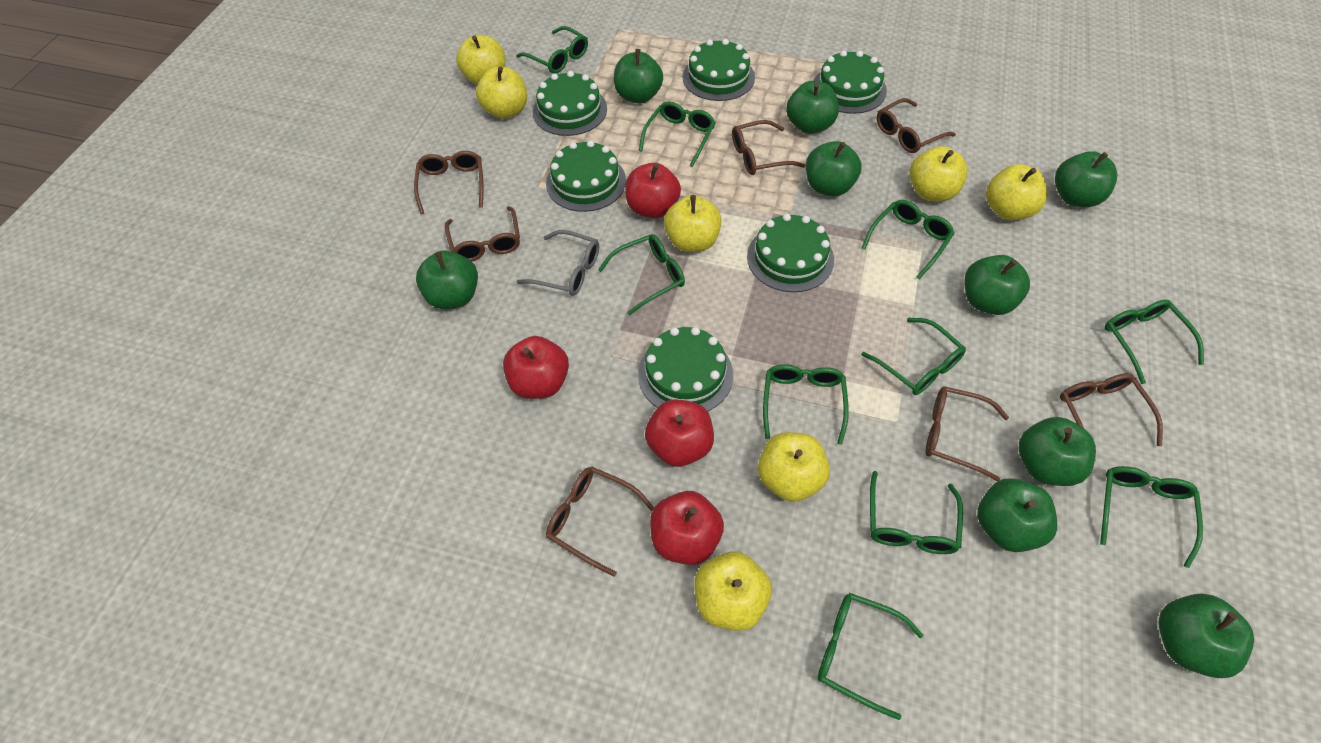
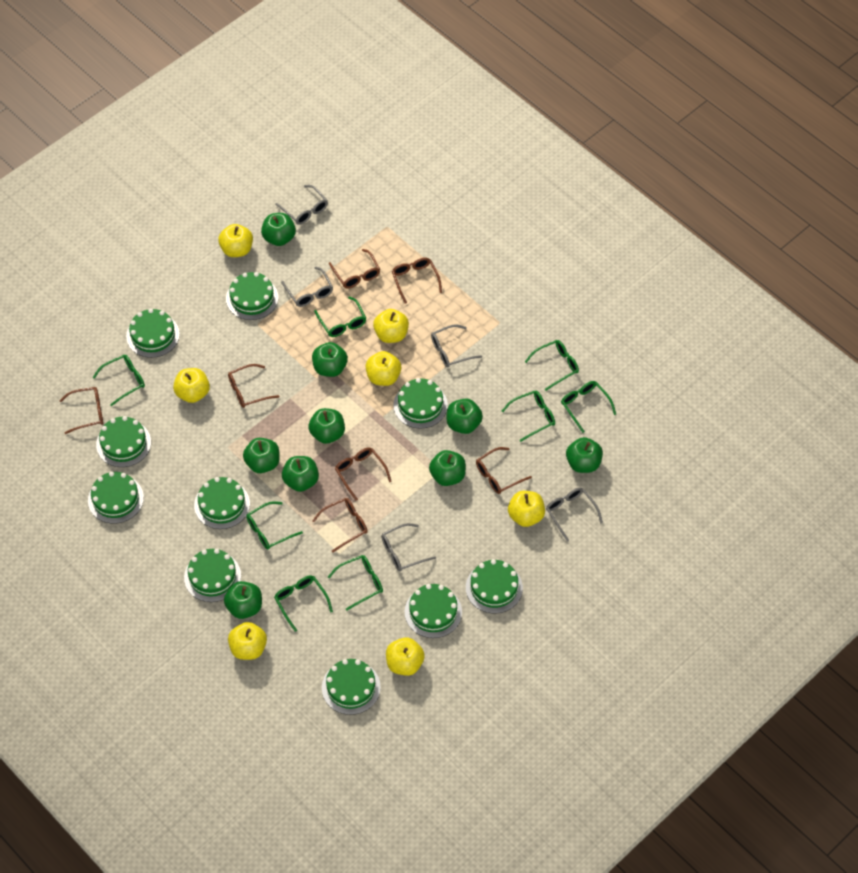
green cake: 6 -> 10
green glasses: 10 -> 8
grey glasses: 1 -> 5
red apple: 4 -> 0

